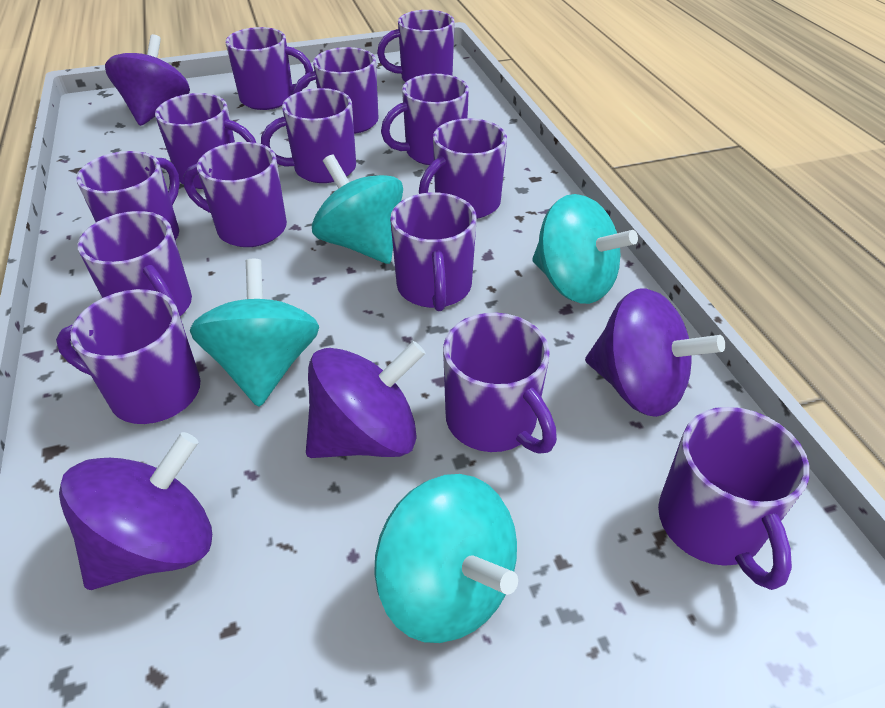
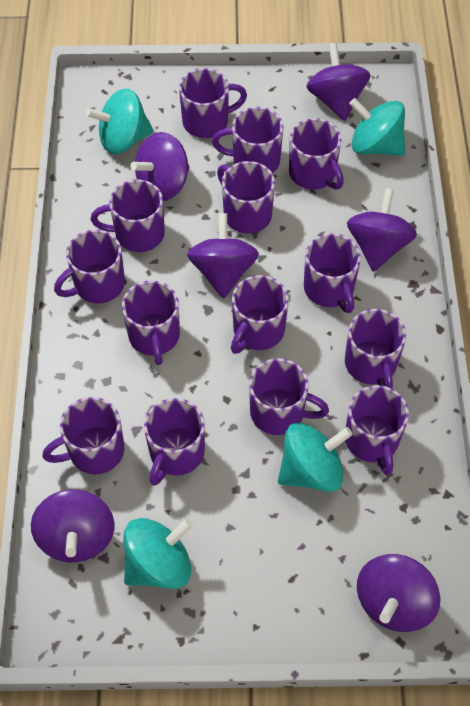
purple spinning top: 4 -> 6

